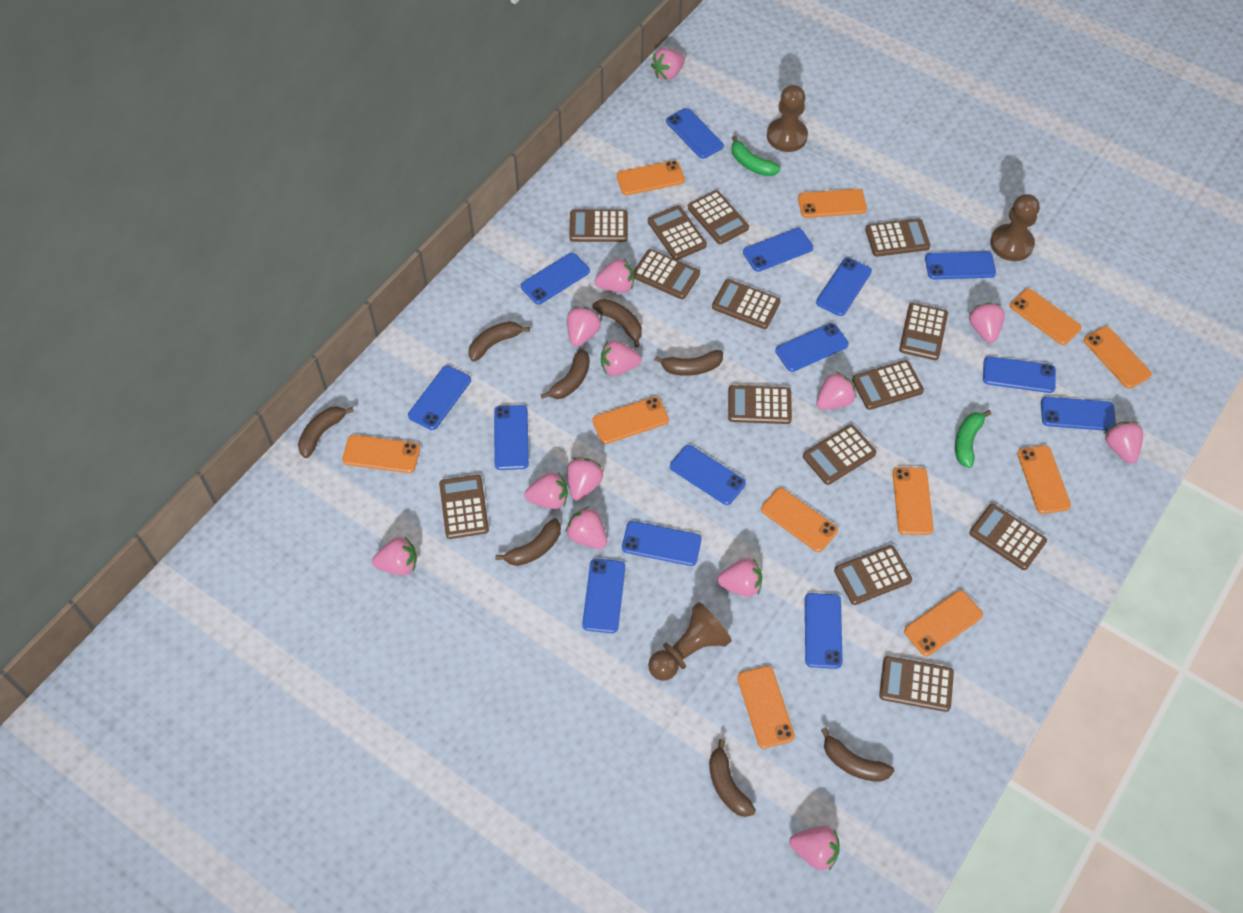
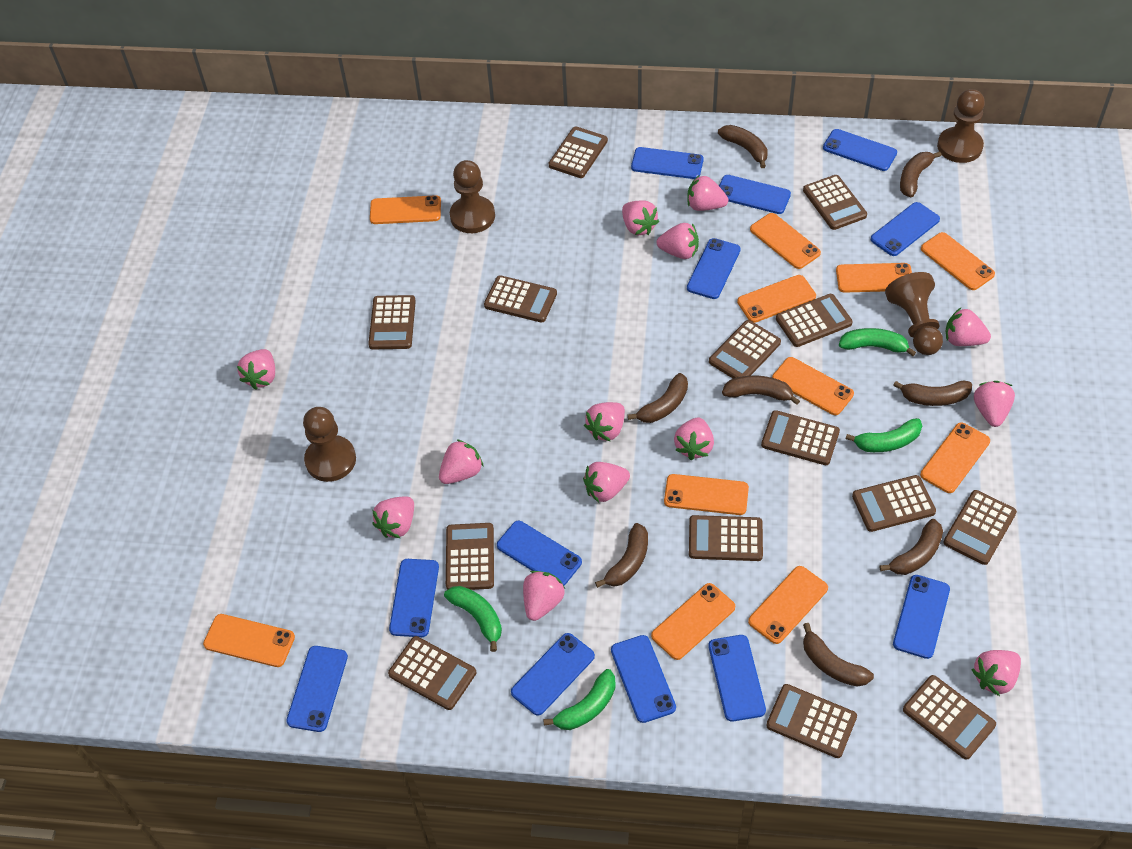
blue phone: 14 -> 12
brown pawn: 3 -> 4
green banana: 2 -> 4

